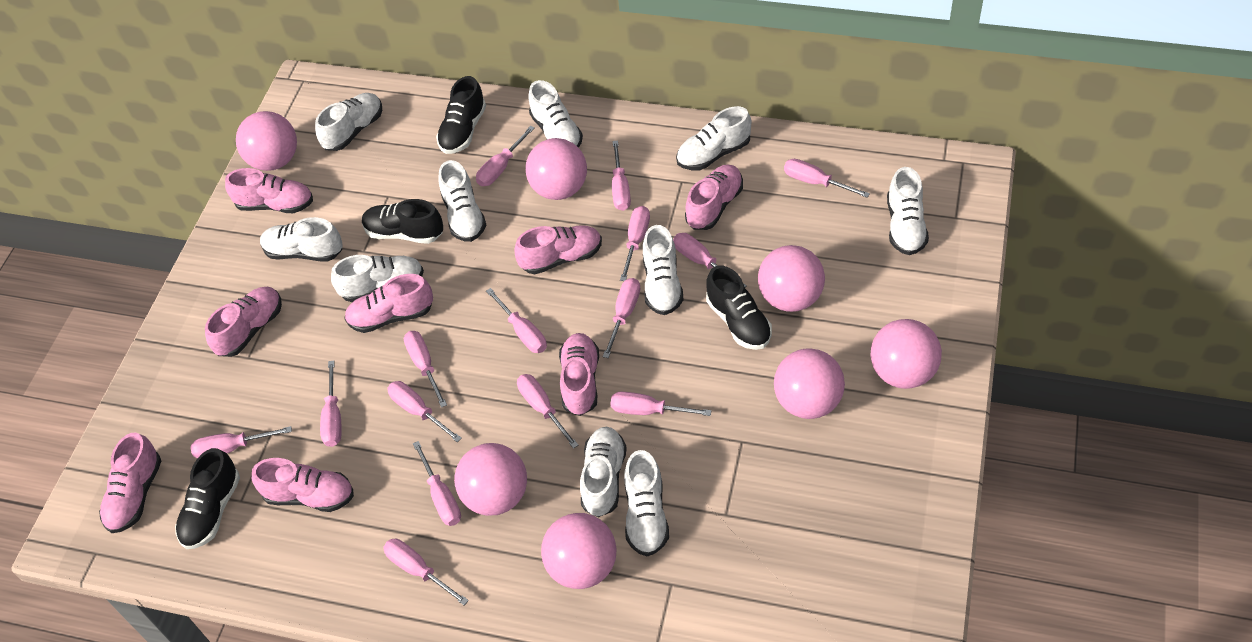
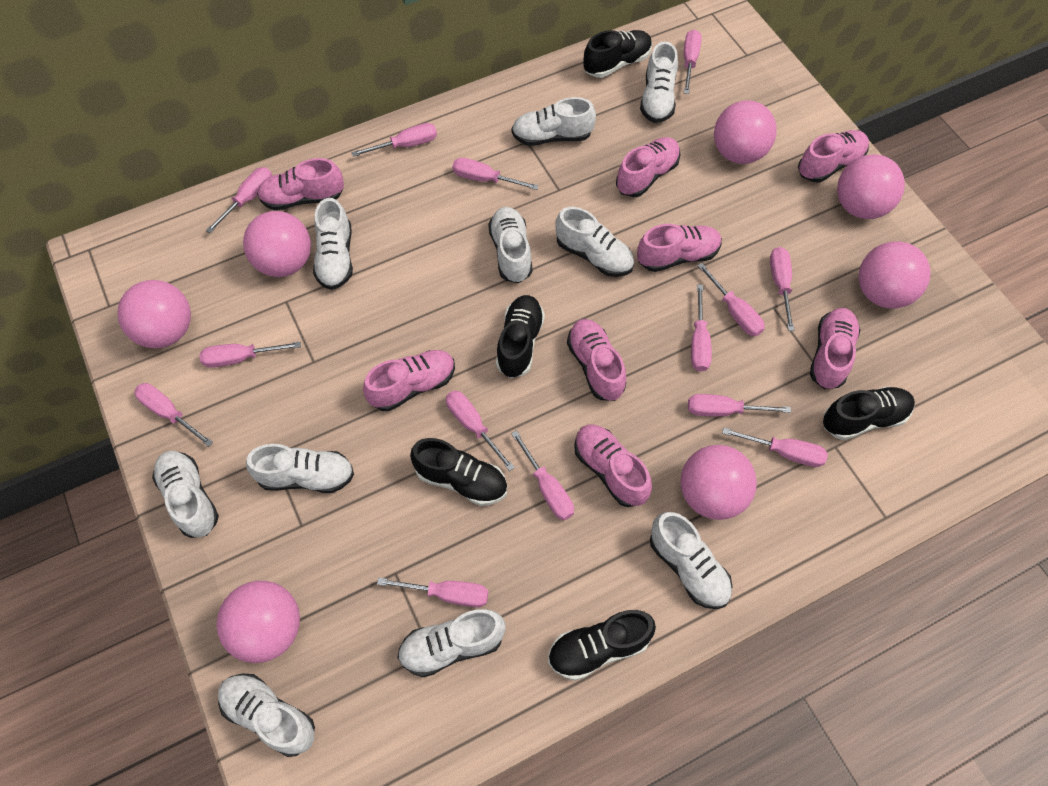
black shoe: 4 -> 5
pink screwdriver: 15 -> 14

